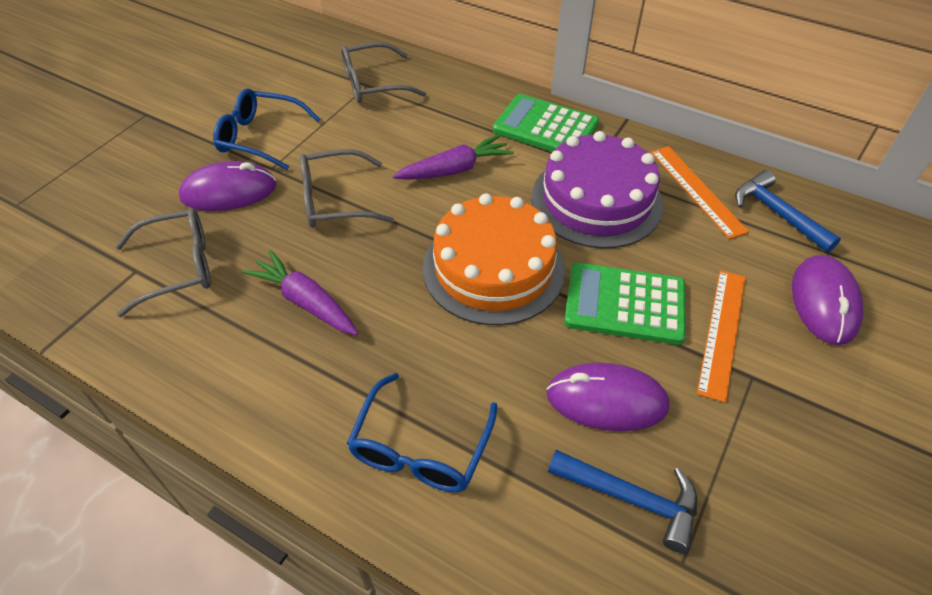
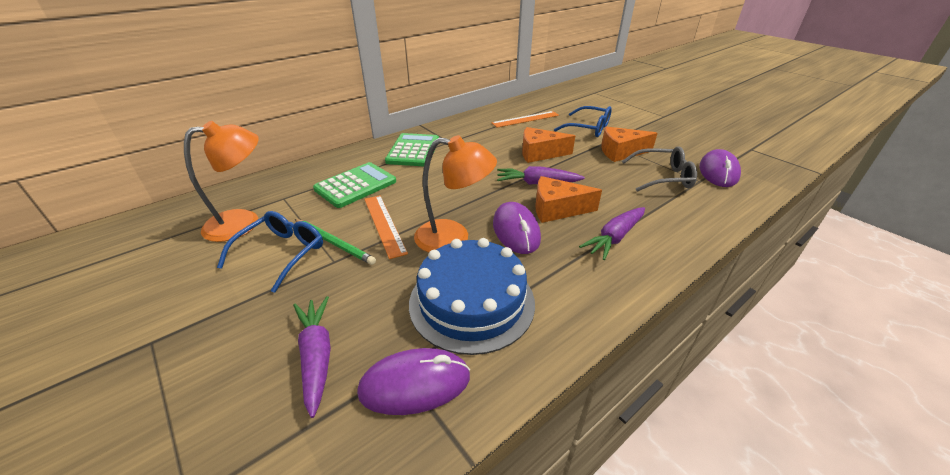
blue cake: 0 -> 1
blue hammer: 2 -> 0
green pencil: 0 -> 1
grey glasses: 3 -> 1
orange cake: 1 -> 0
orange cheese: 0 -> 3
orange lamp: 0 -> 2
purple cake: 1 -> 0
purple carrot: 2 -> 3

